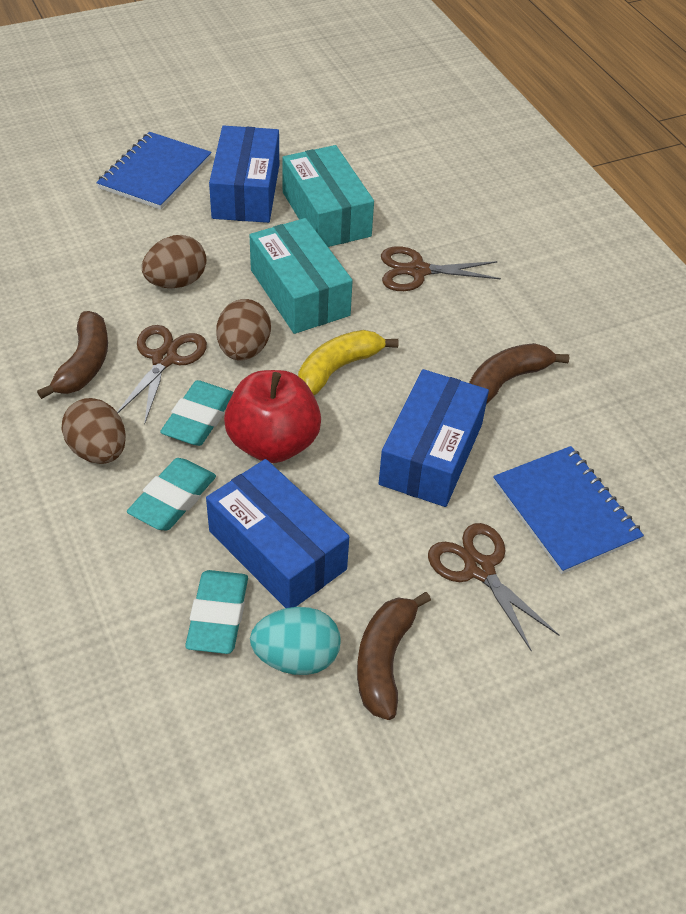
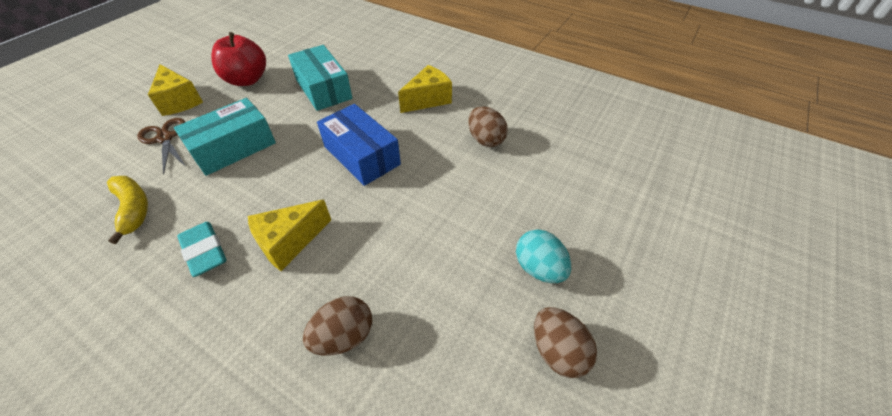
blue box: 3 -> 1
blue notebook: 2 -> 0
brown banana: 3 -> 0
brown scissors: 3 -> 1
turquoise eraser: 3 -> 1
yellow cheese: 0 -> 3

